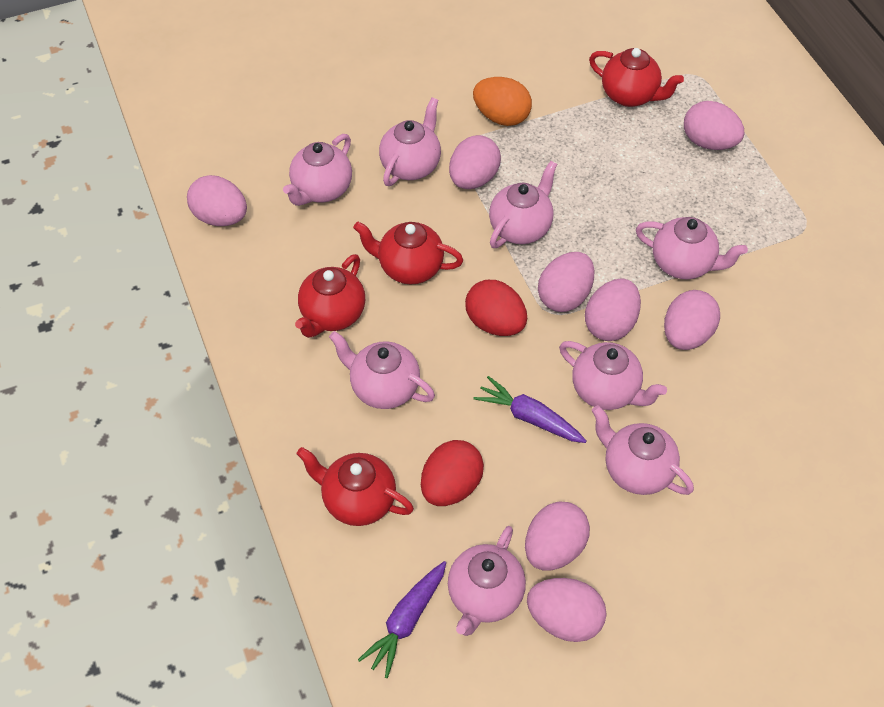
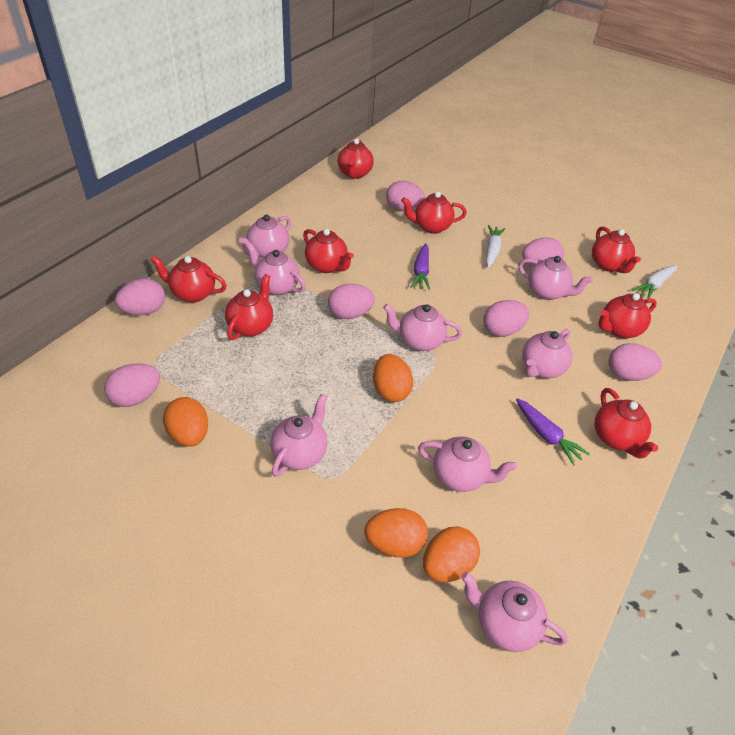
orange egg: 1 -> 4
pink egg: 8 -> 7
red egg: 2 -> 0
red teapot: 4 -> 8
white carrot: 0 -> 2

